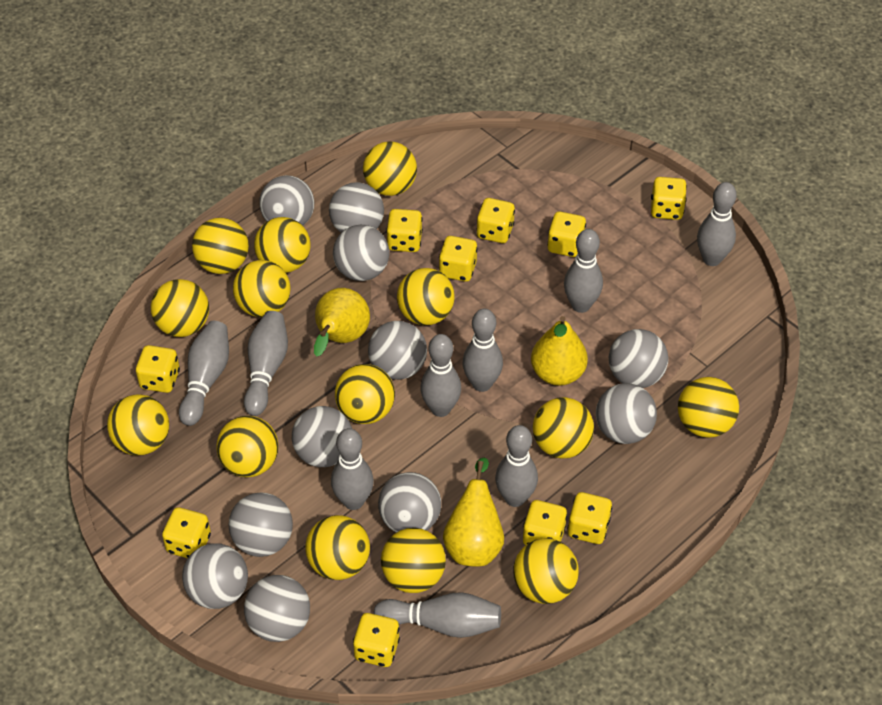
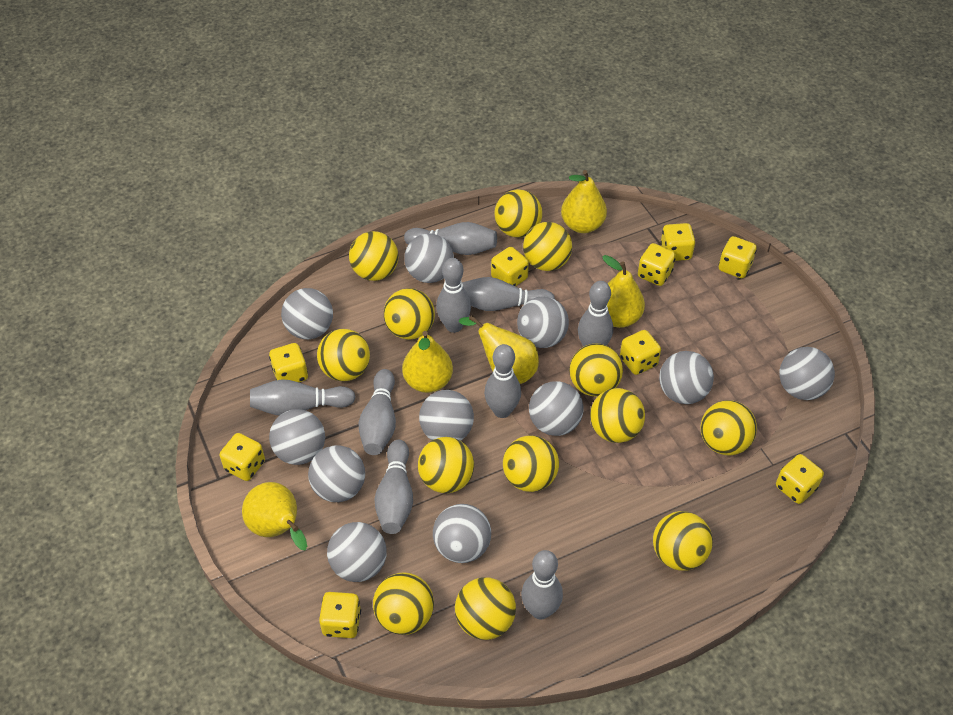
yellow ball: 14 -> 13
yellow dice: 10 -> 9
yellow pear: 3 -> 5

